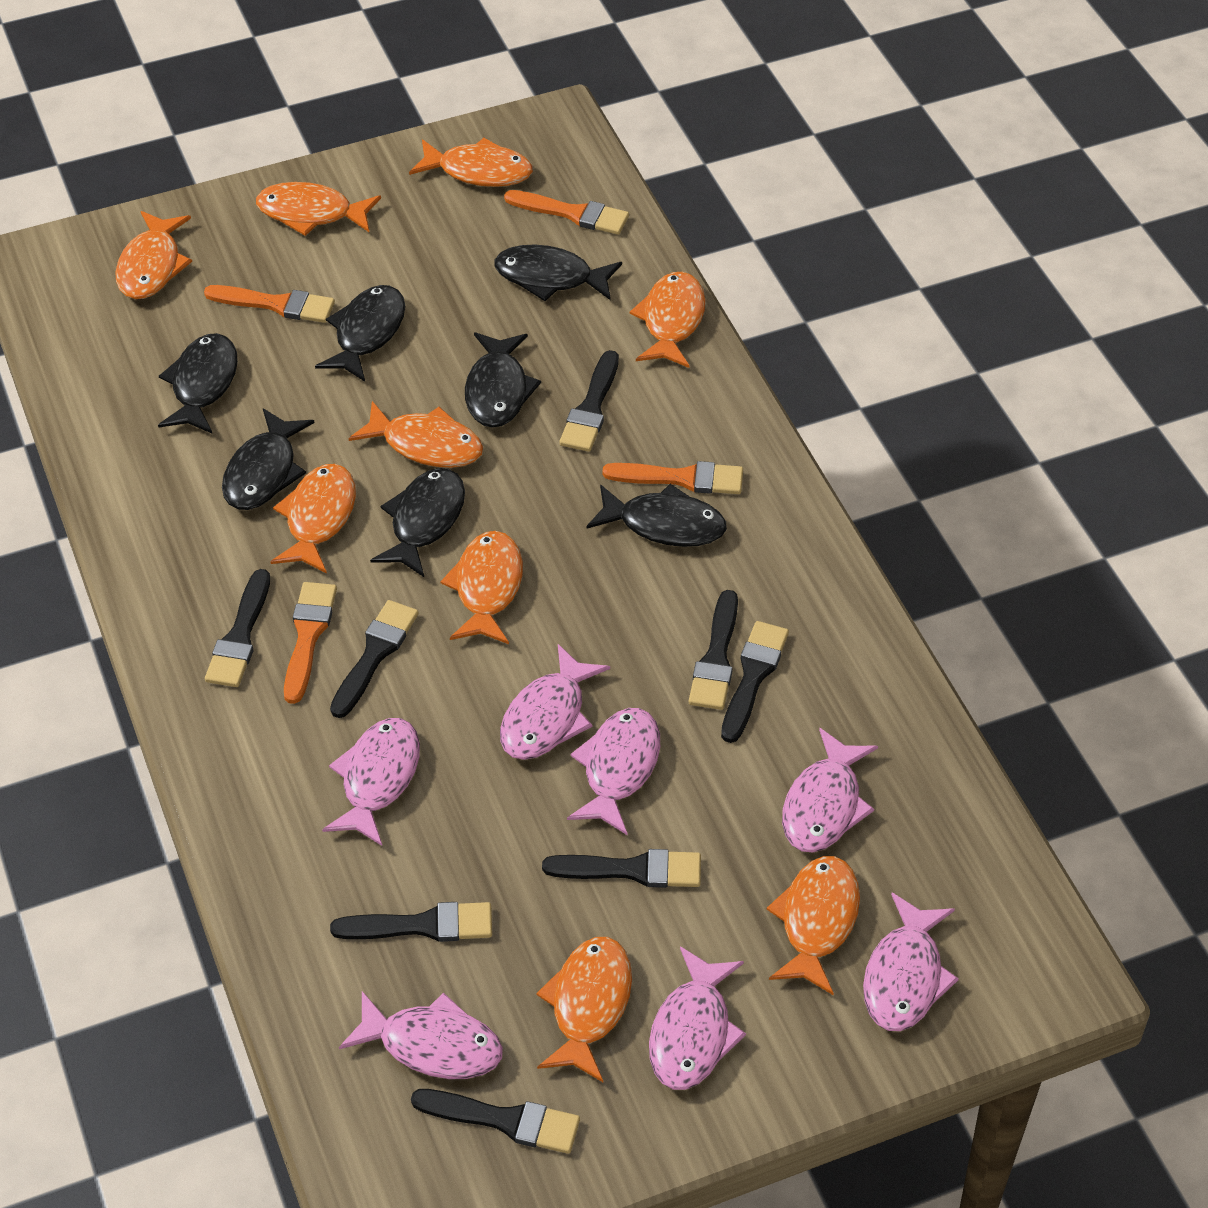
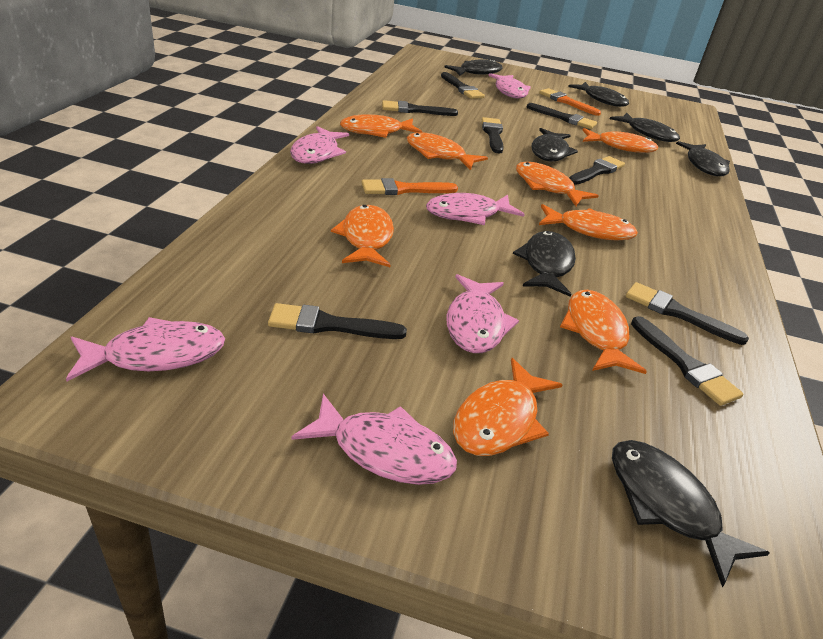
orange brush: 4 -> 2
orange fish: 9 -> 8
pink fish: 7 -> 6

